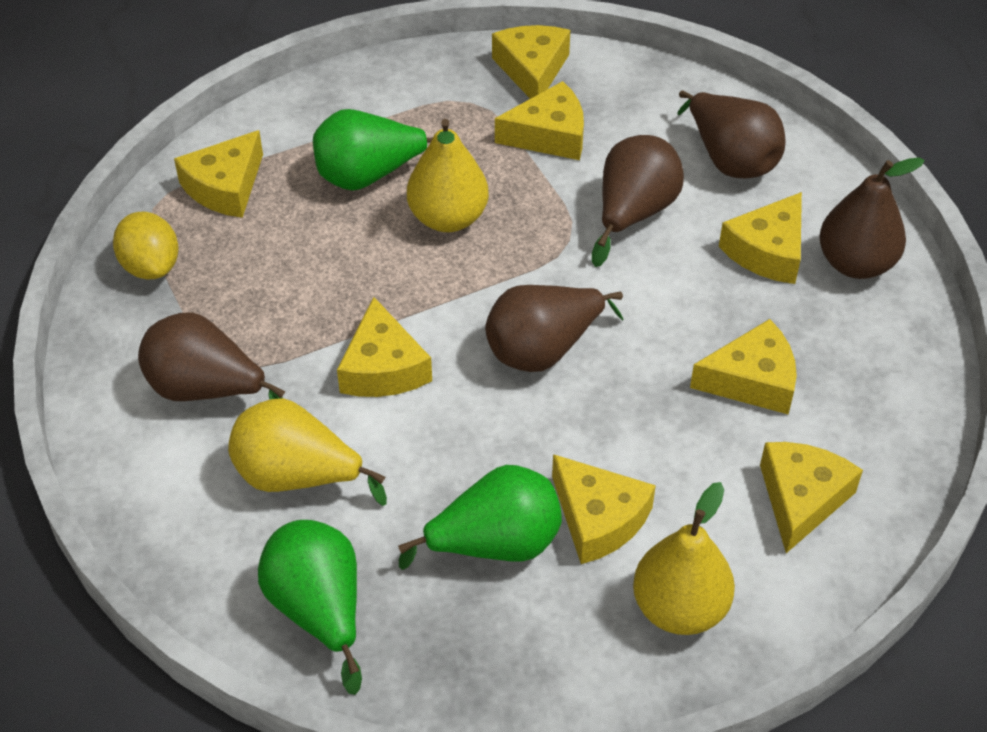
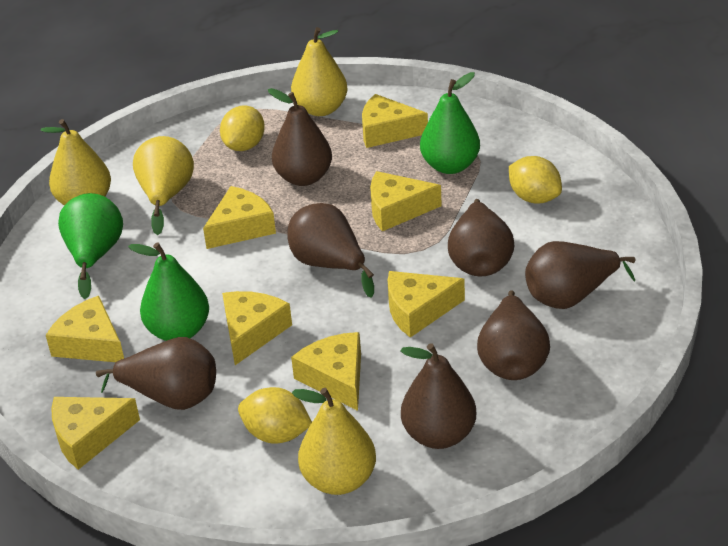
brown pear: 5 -> 7
yellow lemon: 1 -> 3
yellow pear: 3 -> 4

